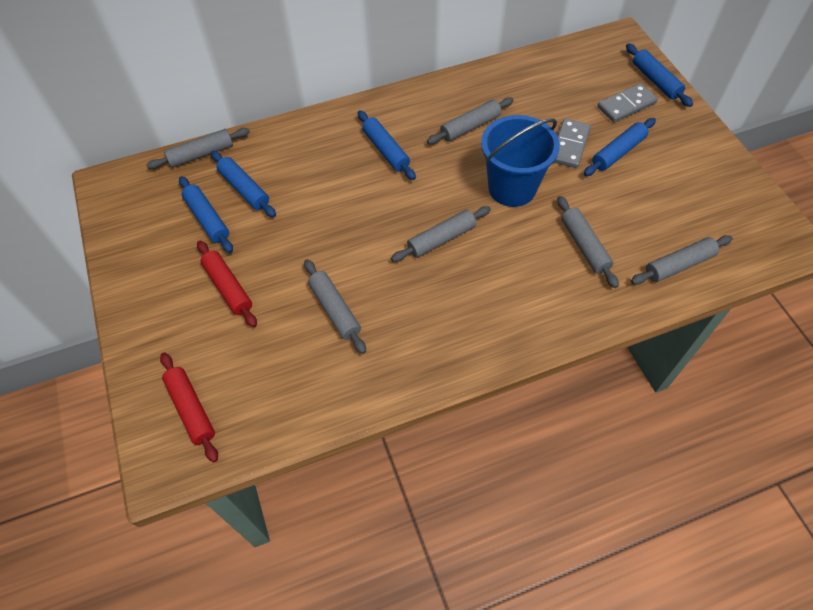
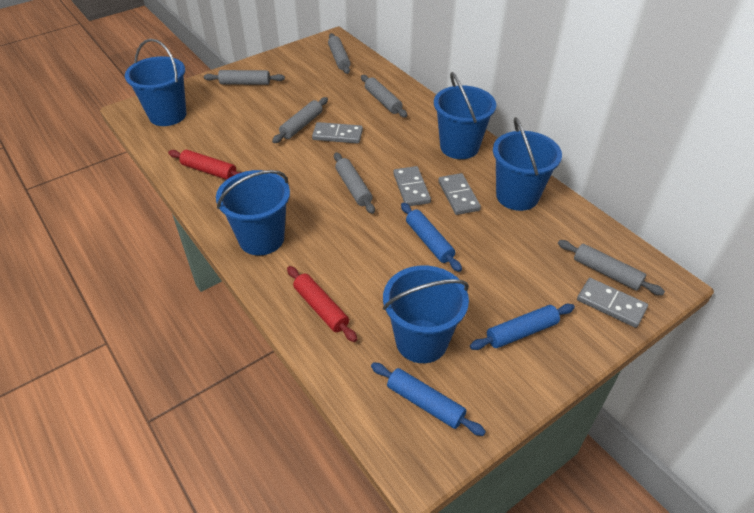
blue bucket: 1 -> 5
blue rolling pin: 5 -> 3
grey domino: 2 -> 4

